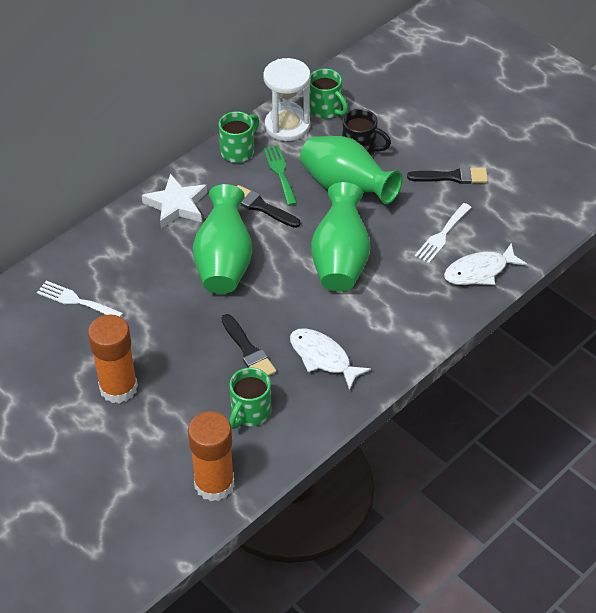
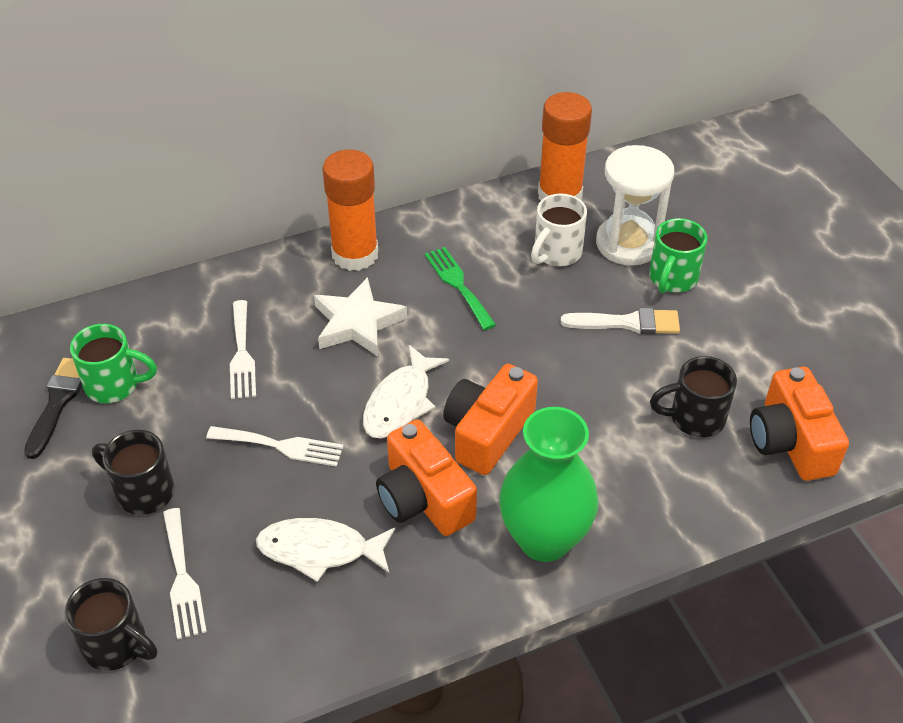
black brush: 3 -> 1
black mug: 1 -> 3
green mug: 3 -> 2
green vase: 3 -> 1
orange camera: 0 -> 3
white brush: 0 -> 1
white fork: 2 -> 3
white mug: 0 -> 1

